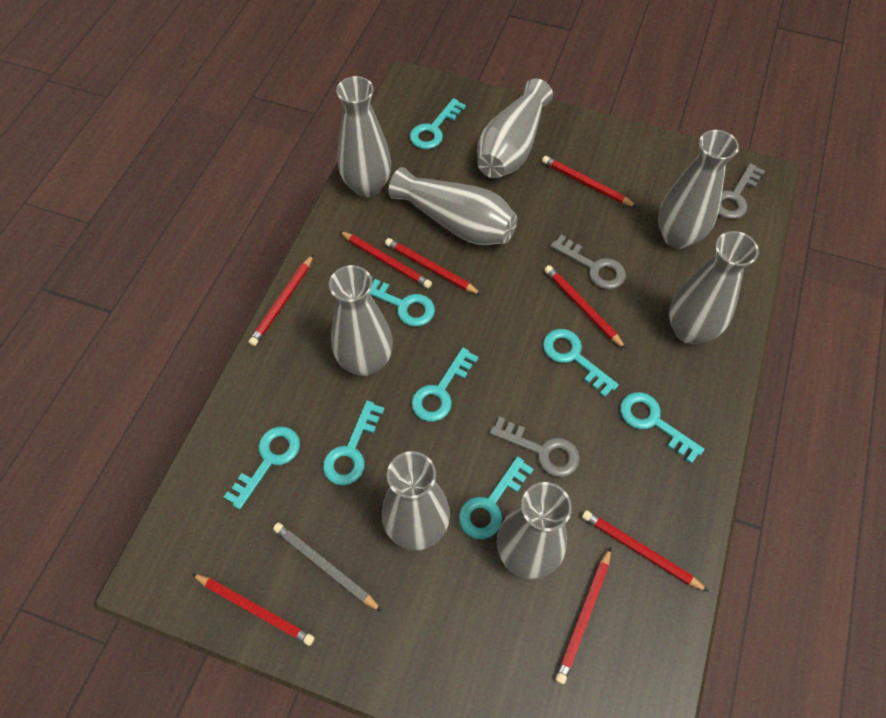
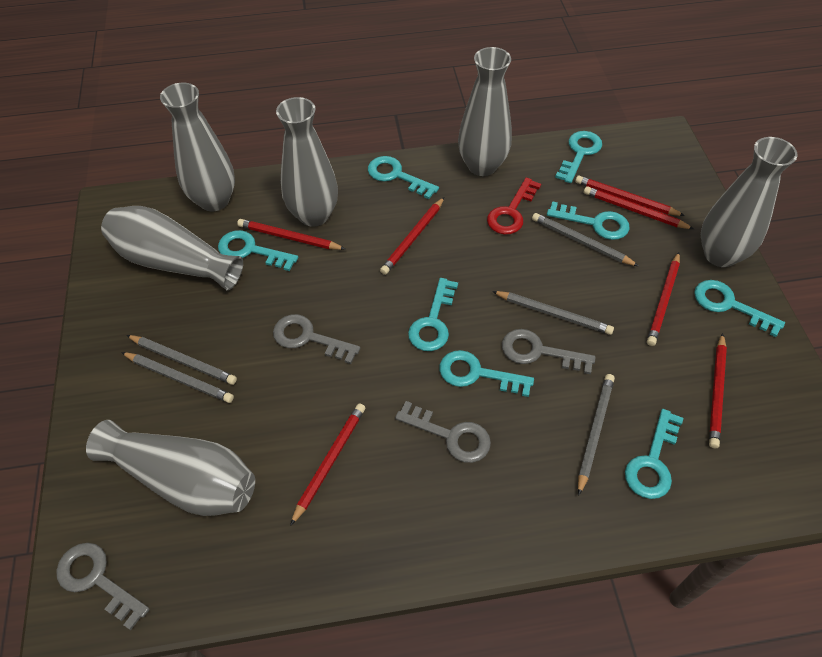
grey key: 3 -> 4
grey pencil: 1 -> 5
grey vase: 8 -> 6
red key: 0 -> 1
red pencil: 8 -> 7

